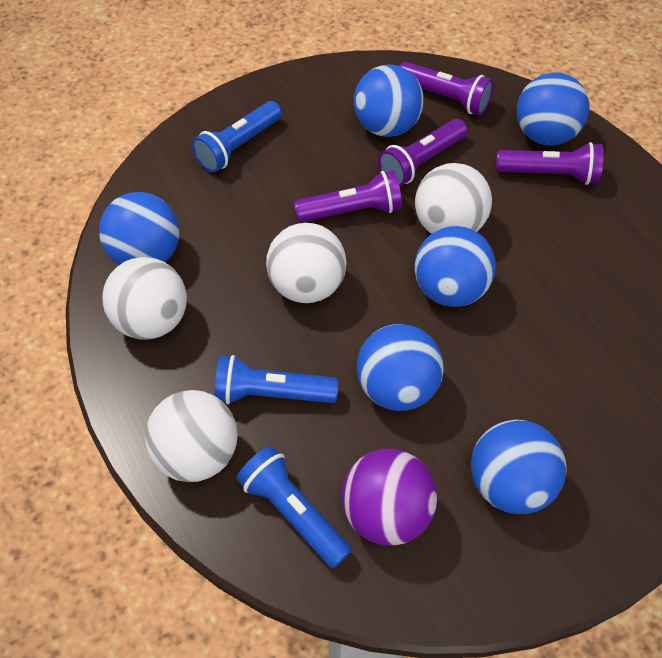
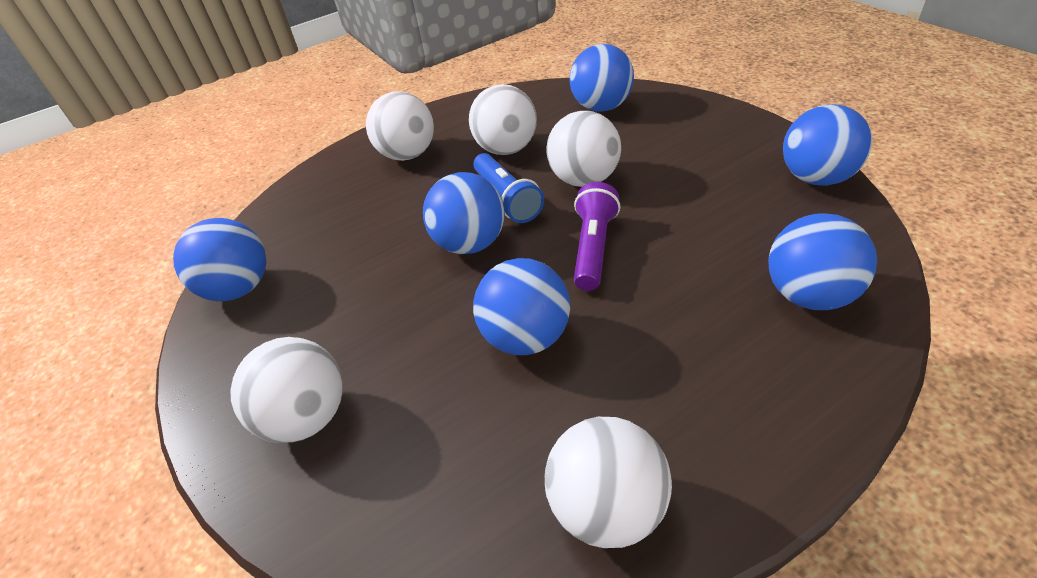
blue flashlight: 3 -> 1
purple ball: 1 -> 0
purple flashlight: 4 -> 1
white ball: 4 -> 5

